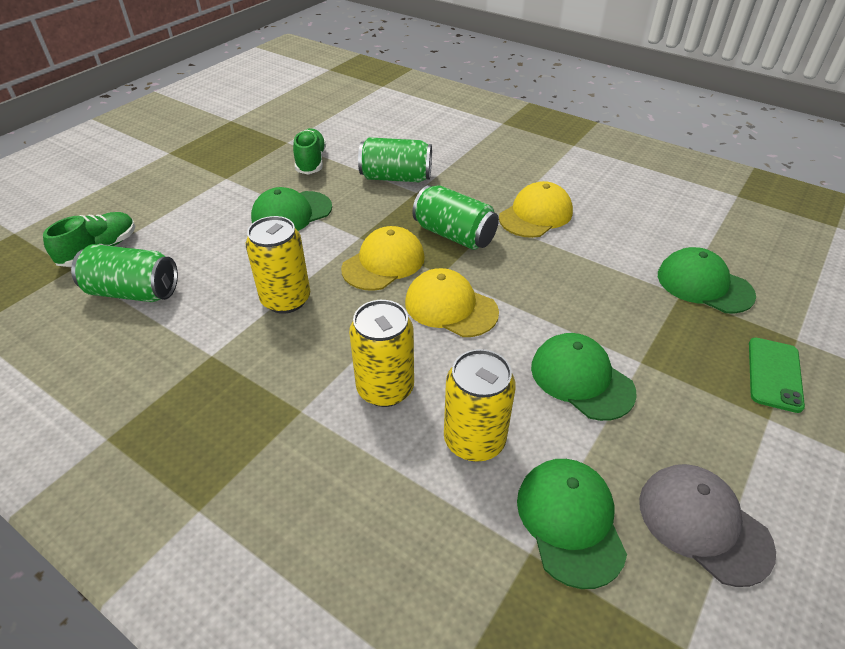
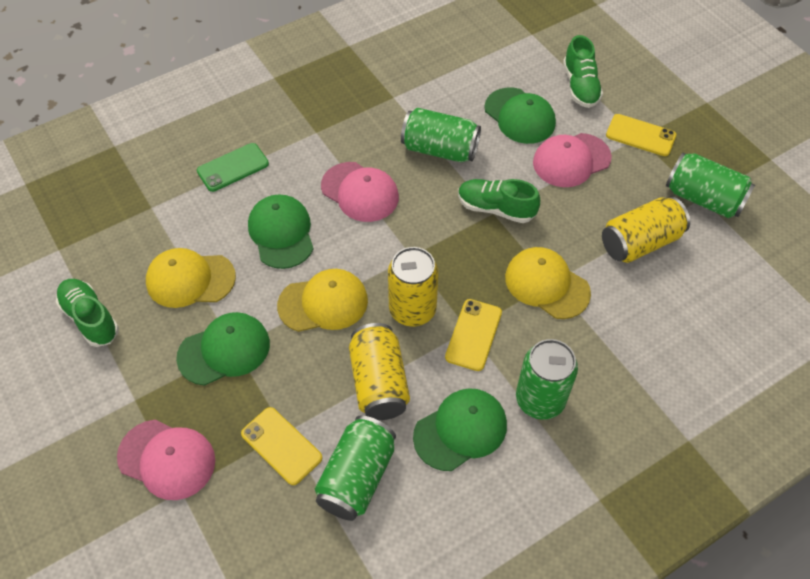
green can: 3 -> 4
green shoe: 2 -> 3
grey cap: 1 -> 0
pink cap: 0 -> 3
yellow phone: 0 -> 3

